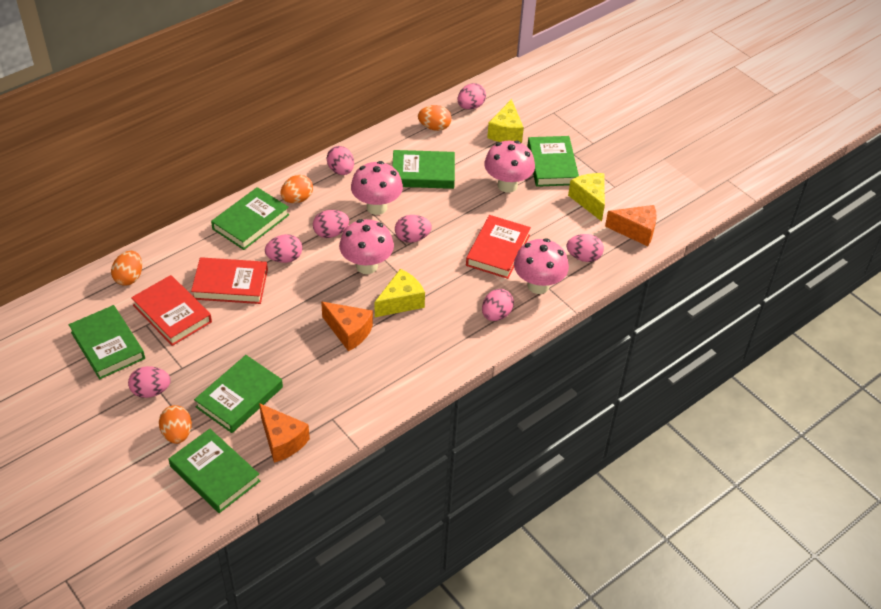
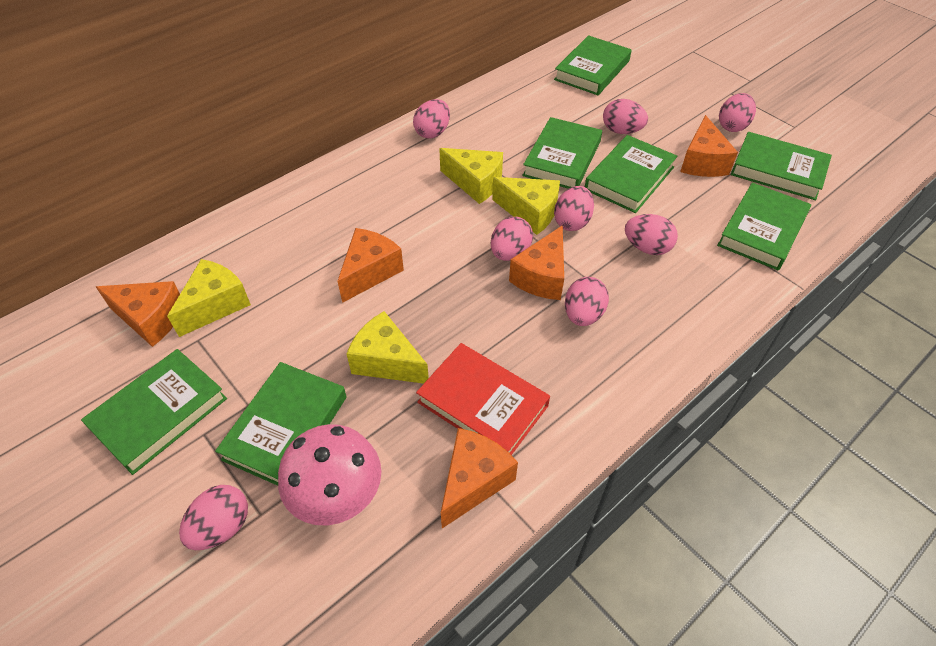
green book: 6 -> 7
orange cheese: 3 -> 5
orange egg: 4 -> 0
pink mushroom: 4 -> 1
red book: 3 -> 1
yellow cheese: 3 -> 4

